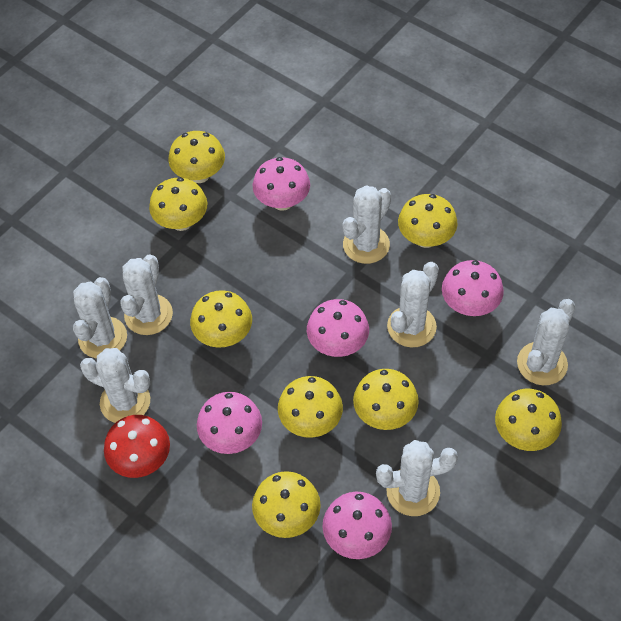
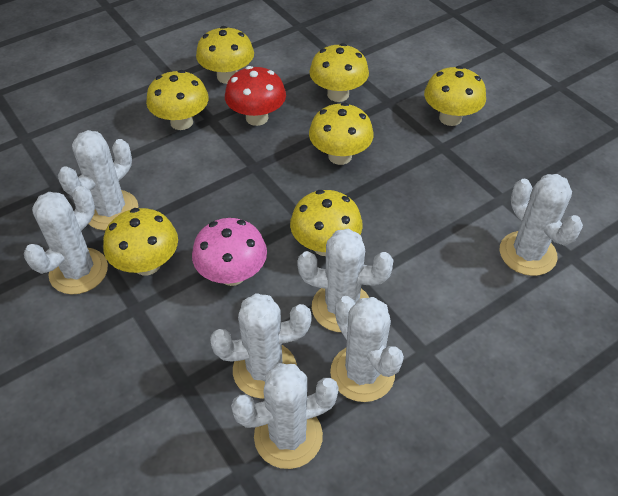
pink mushroom: 5 -> 1
yellow mushroom: 8 -> 7

